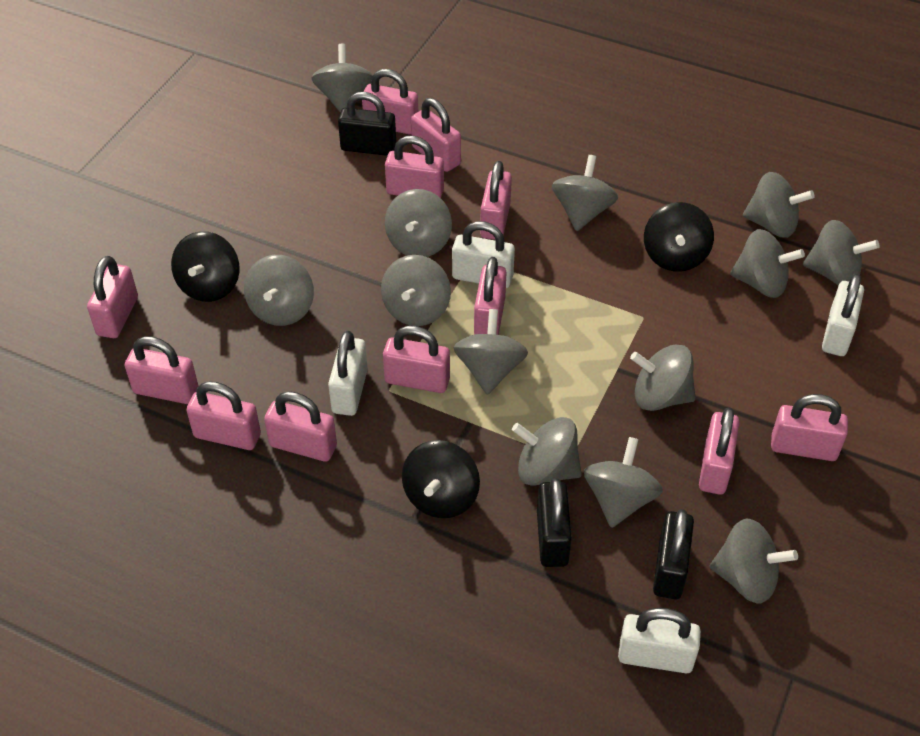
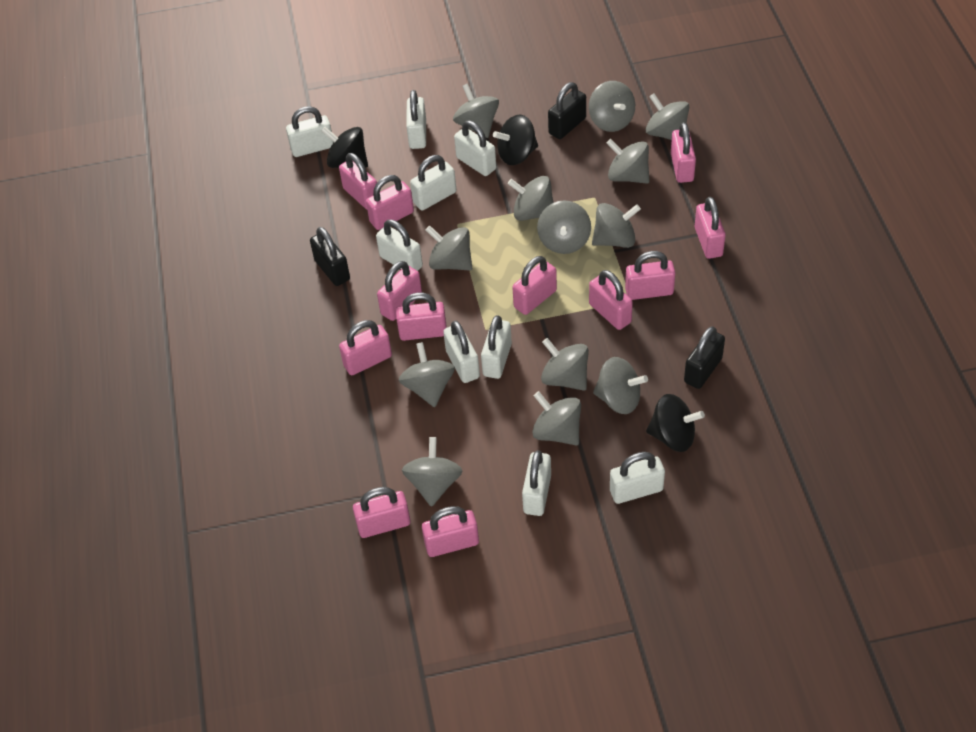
white padlock: 4 -> 9

